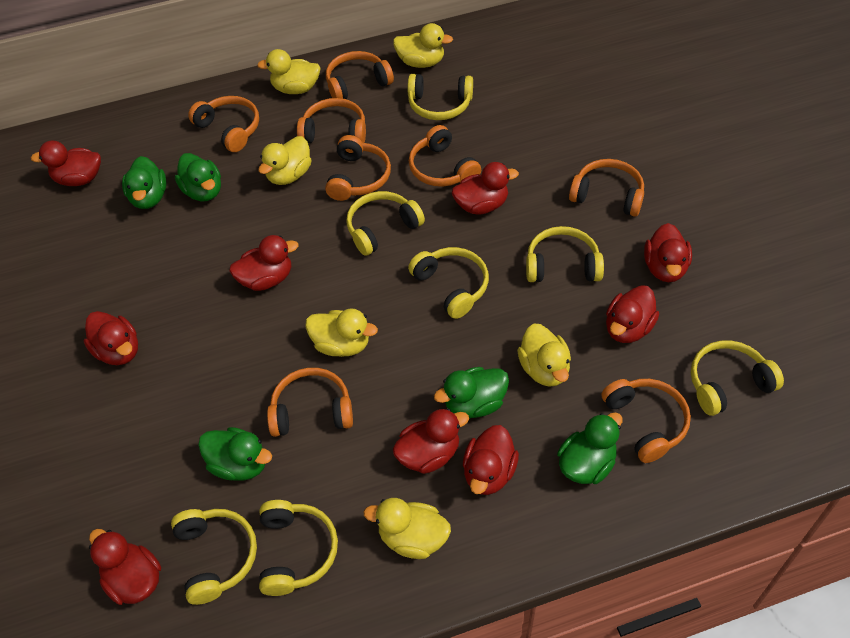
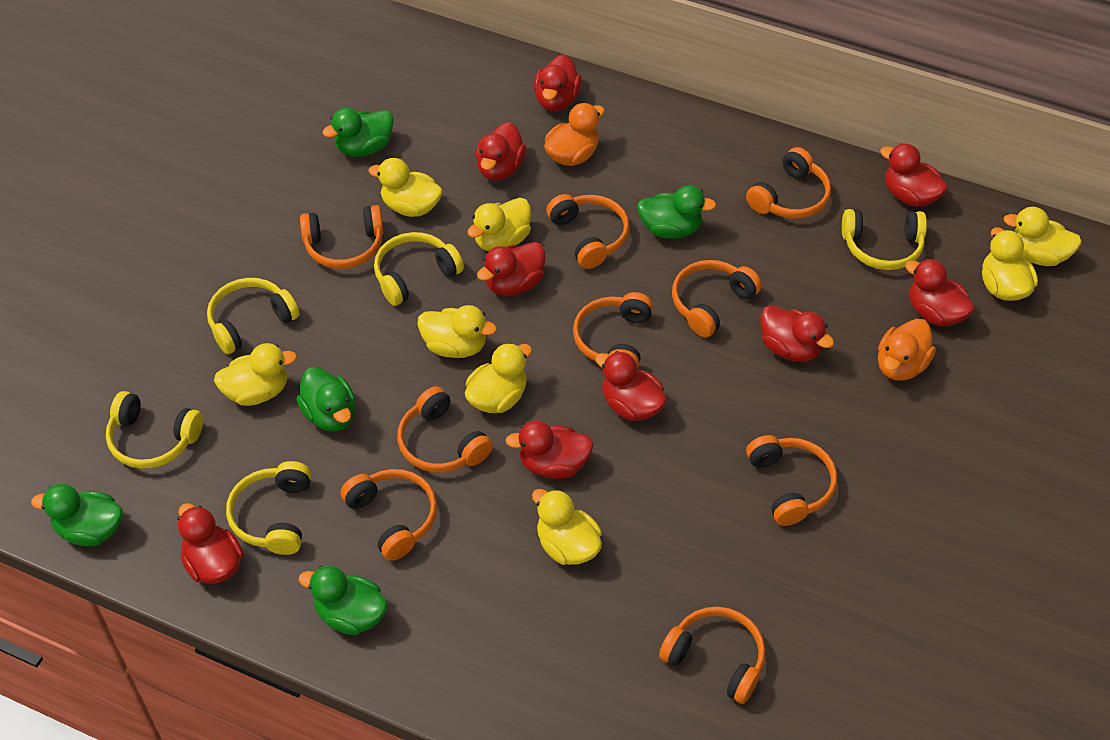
orange duck: 0 -> 2
orange headphones: 8 -> 9
yellow duck: 6 -> 8
yellow headphones: 7 -> 5

